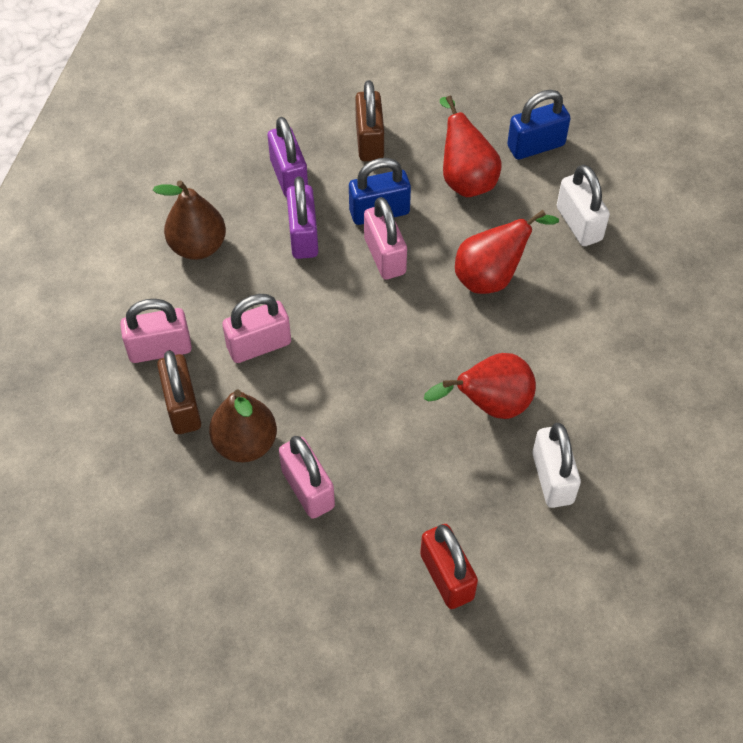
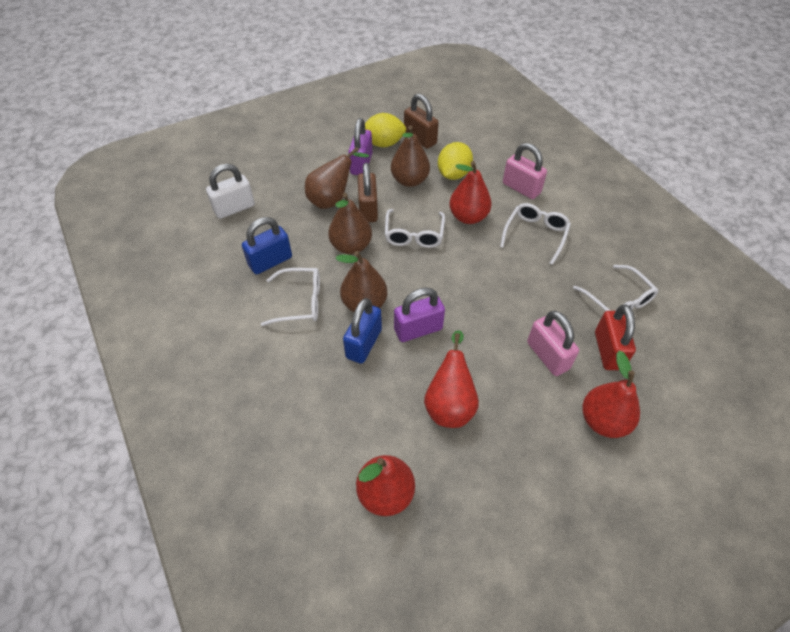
brown pear: 2 -> 4
pink padlock: 4 -> 2
red pear: 3 -> 4
white glasses: 0 -> 4
white padlock: 2 -> 1
yellow lemon: 0 -> 2

